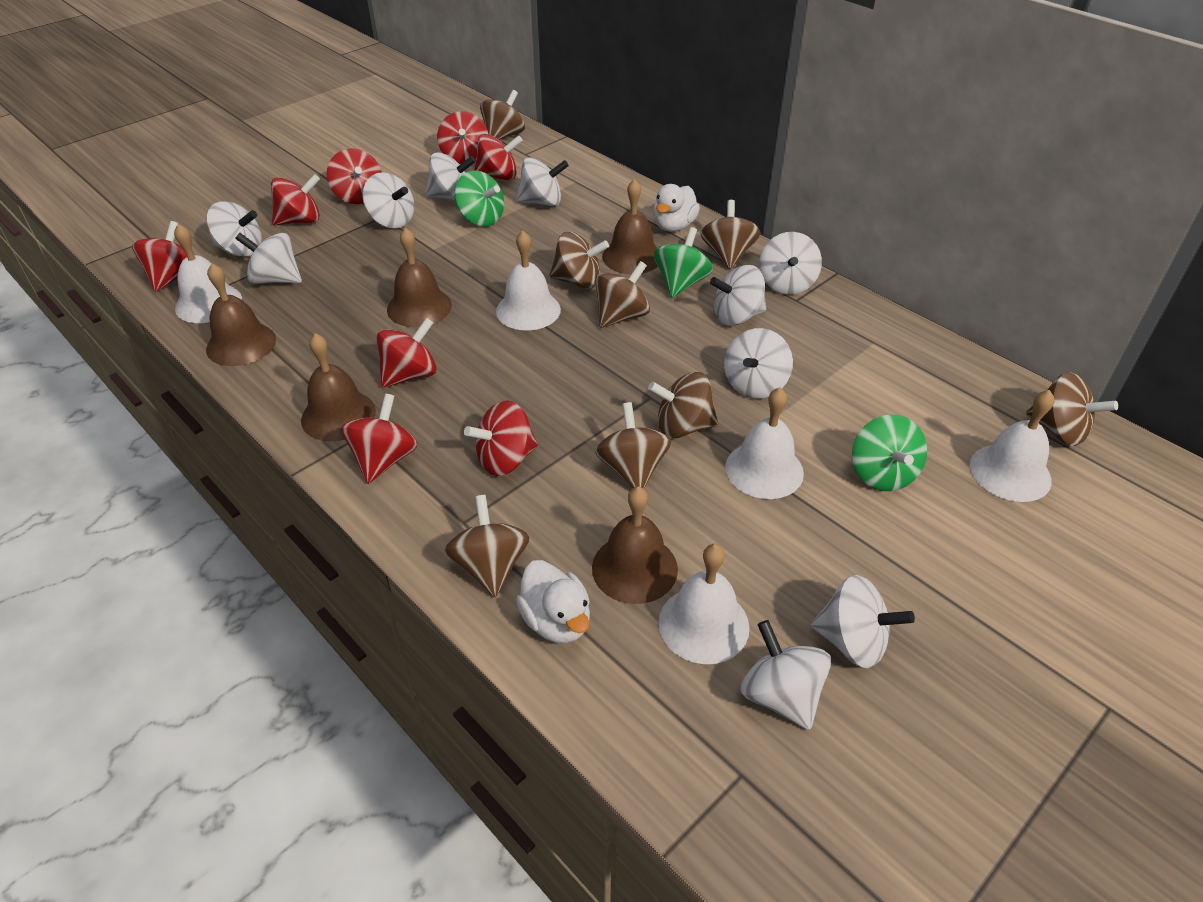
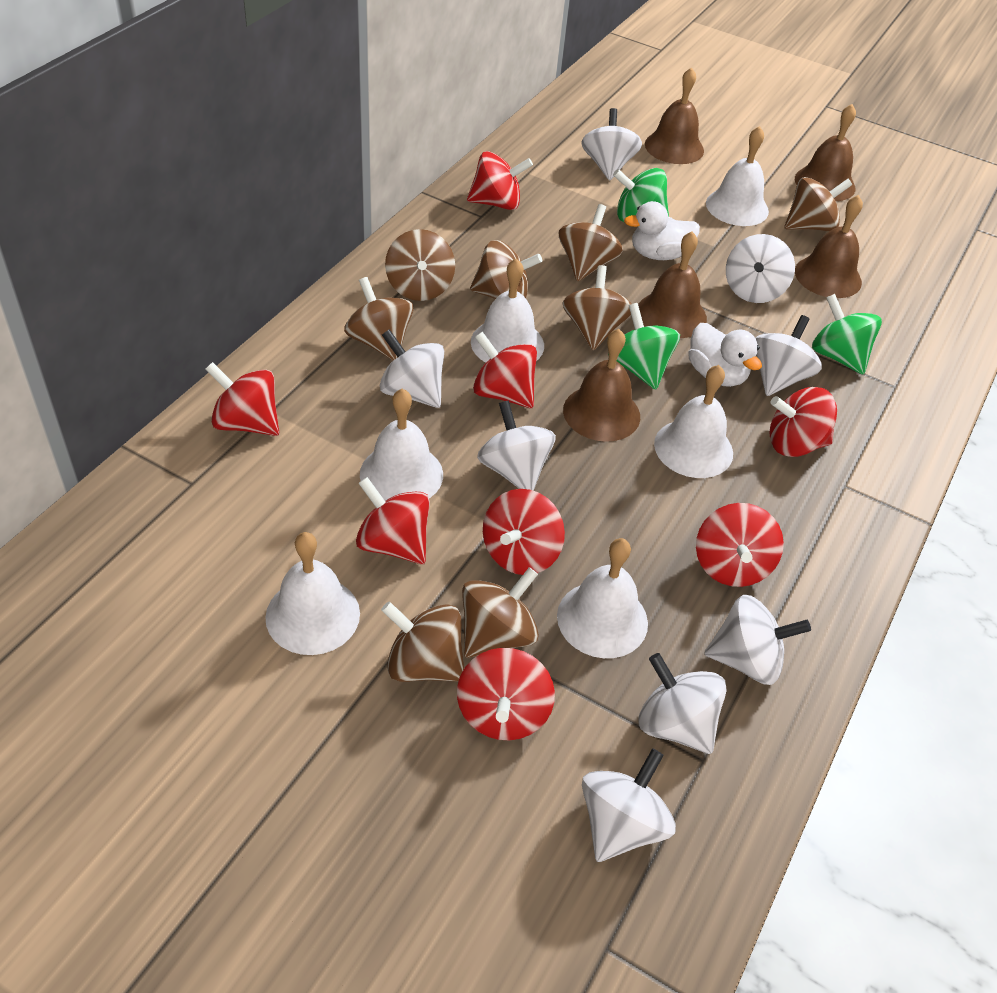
white bell: 5 -> 6
white spinning top: 10 -> 8

